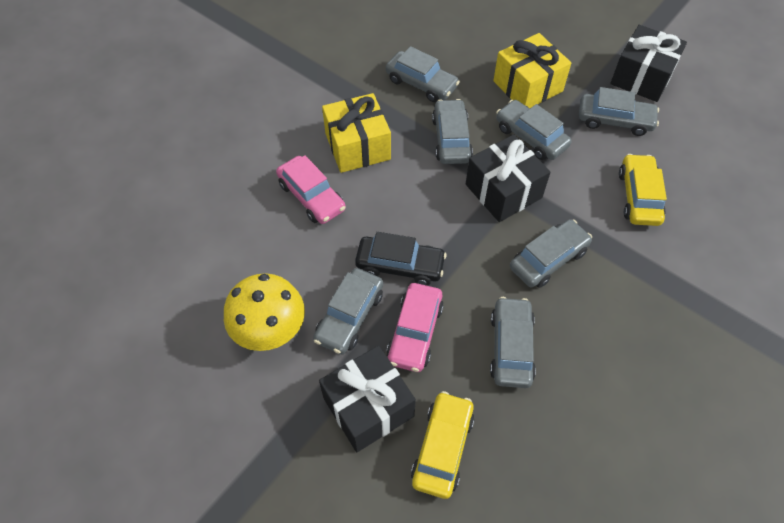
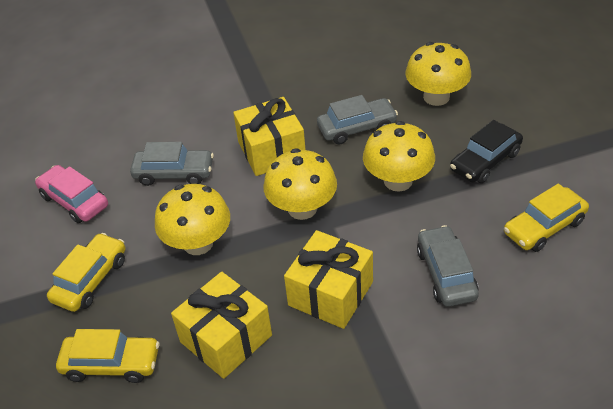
black gift: 3 -> 0
grey car: 7 -> 3
pink car: 2 -> 1
yellow car: 2 -> 3
yellow gift: 2 -> 3
yellow mushroom: 1 -> 4

